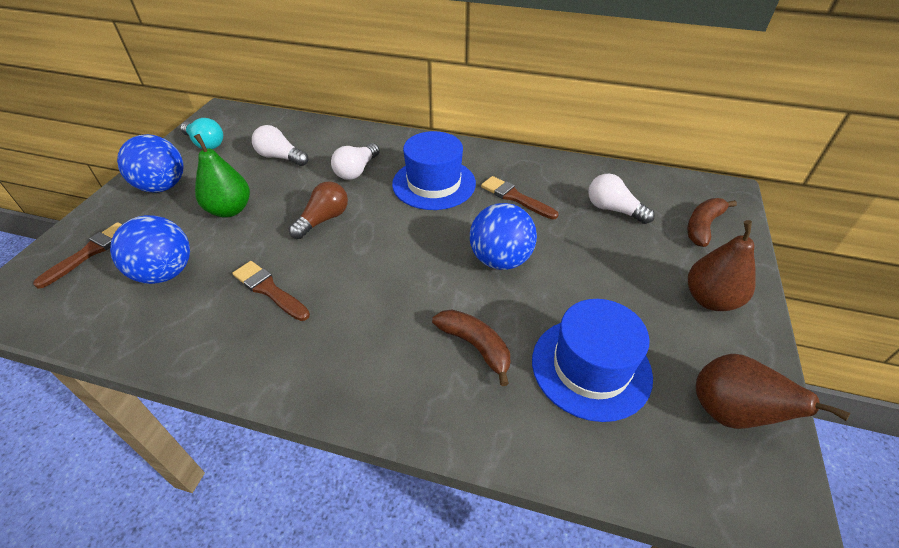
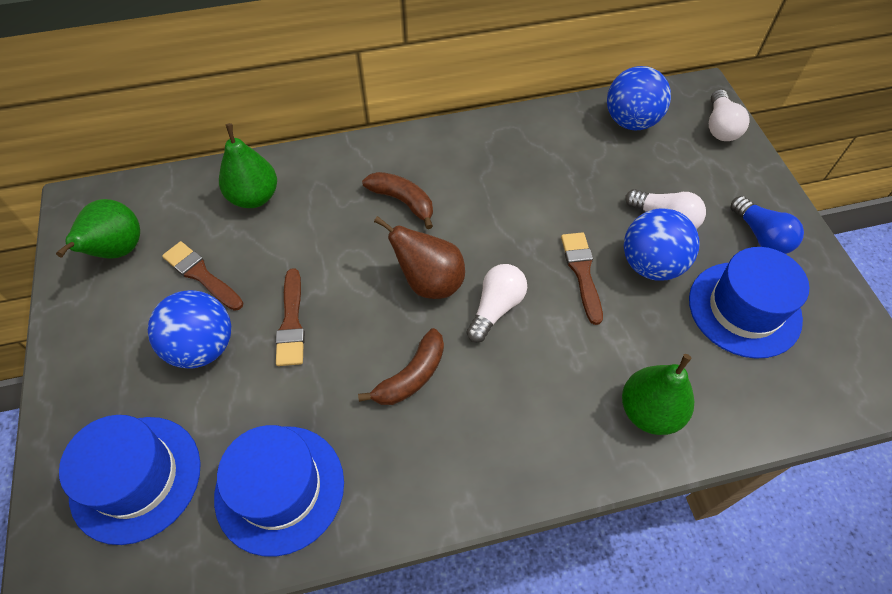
blue hat: 2 -> 3
blue light bulb: 0 -> 1
brown light bulb: 1 -> 0
brown pear: 2 -> 1
green pear: 1 -> 3
turquoise light bulb: 1 -> 0

